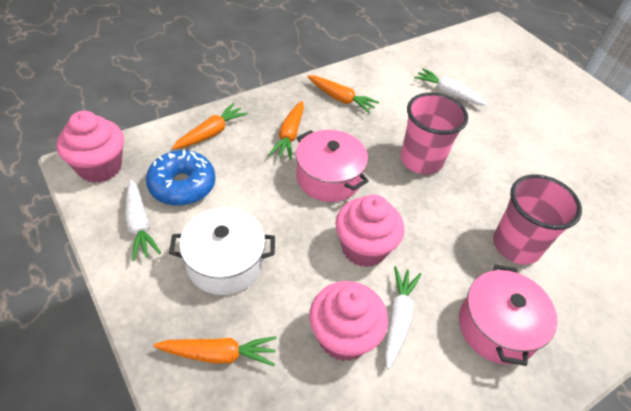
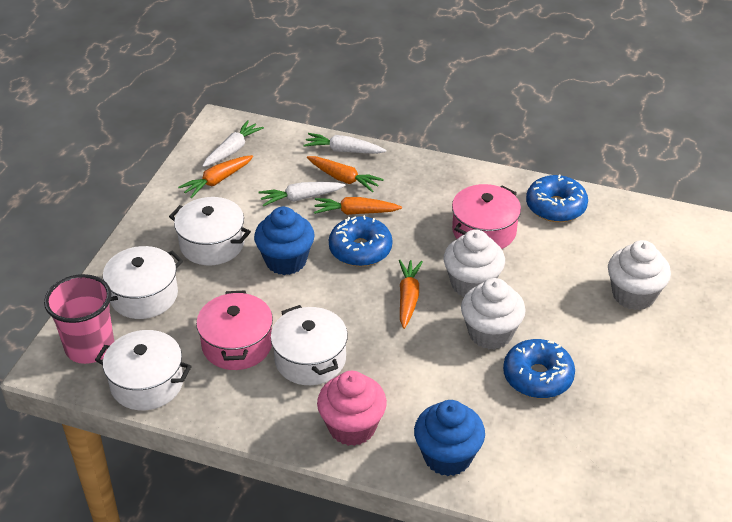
blue cupcake: 0 -> 2
blue donut: 1 -> 3
pink cup: 2 -> 1
pink cupcake: 3 -> 1
white cupcake: 0 -> 3
white pot: 1 -> 4

